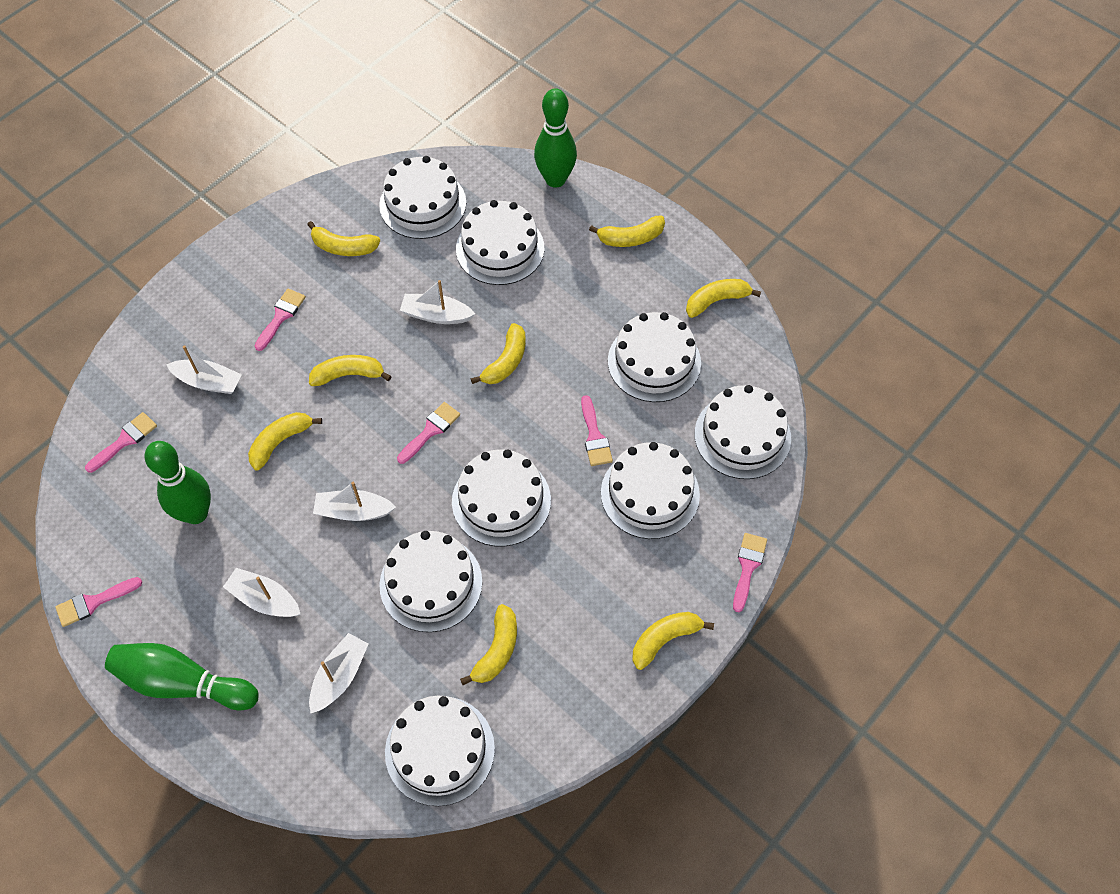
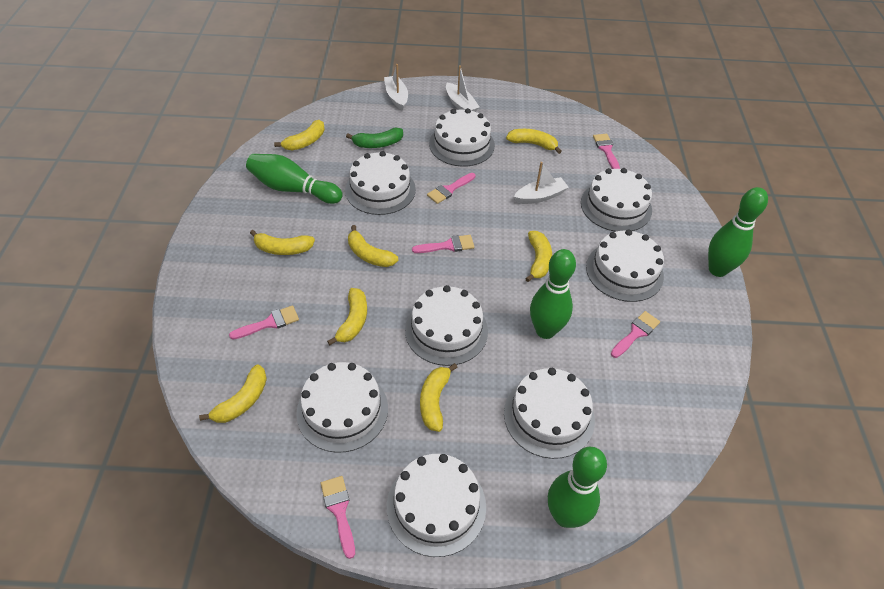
green banana: 0 -> 1
green bowling pin: 3 -> 4
white boat: 5 -> 3

